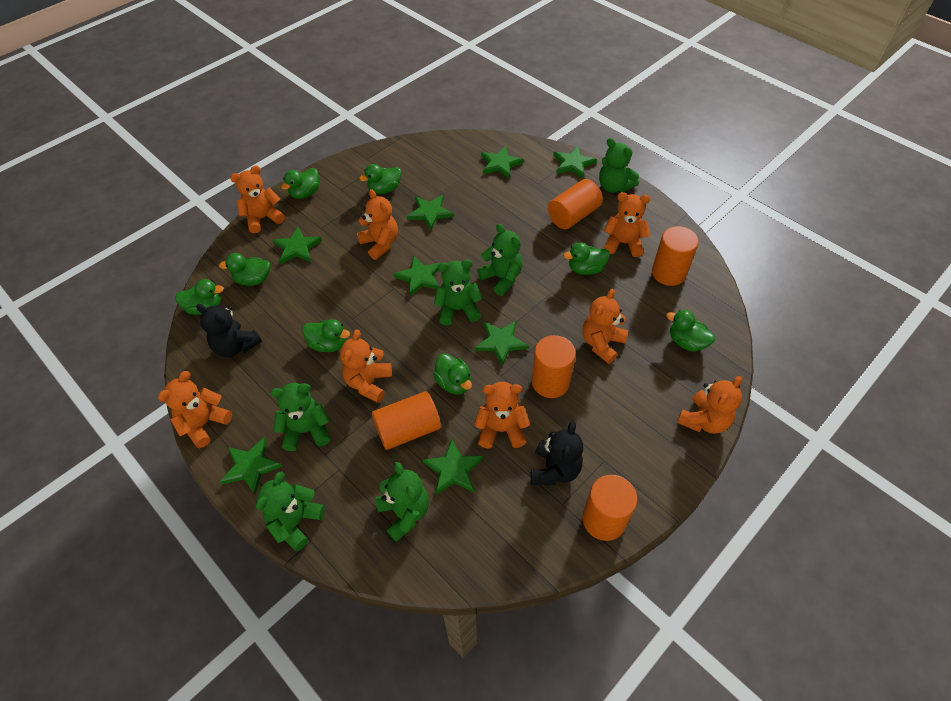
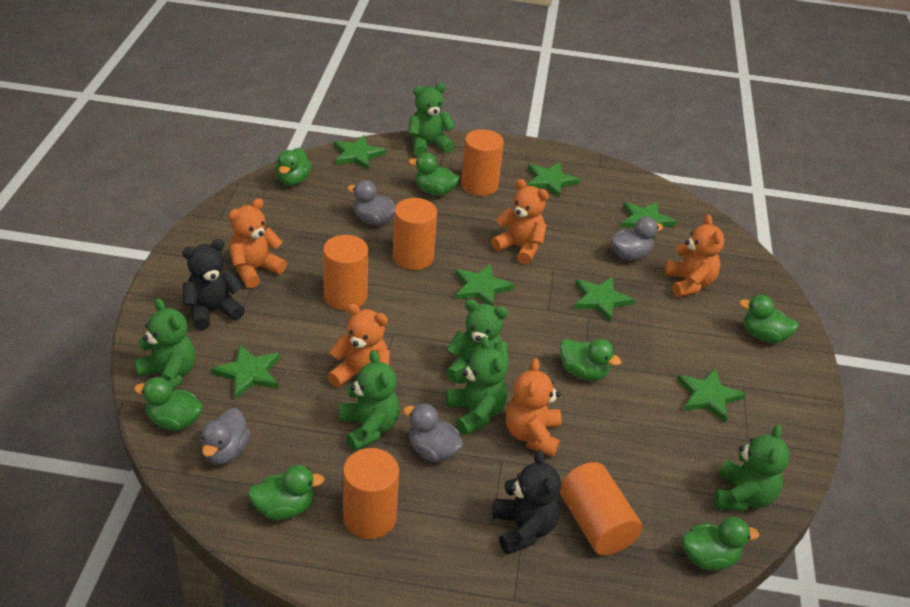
green duck: 8 -> 7
green star: 8 -> 7
grey duck: 0 -> 4
orange teddy bear: 8 -> 5

